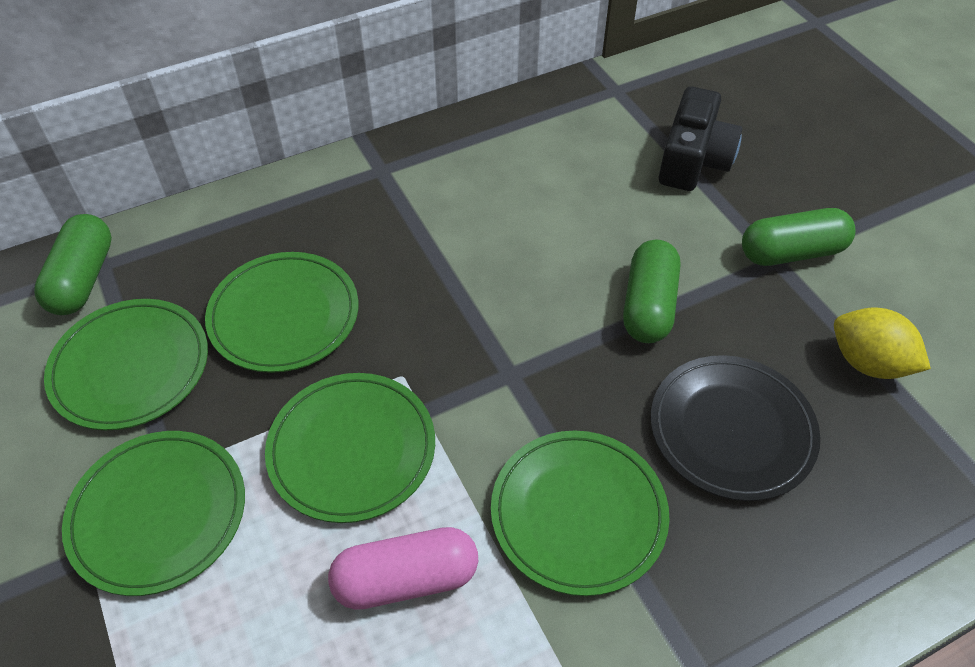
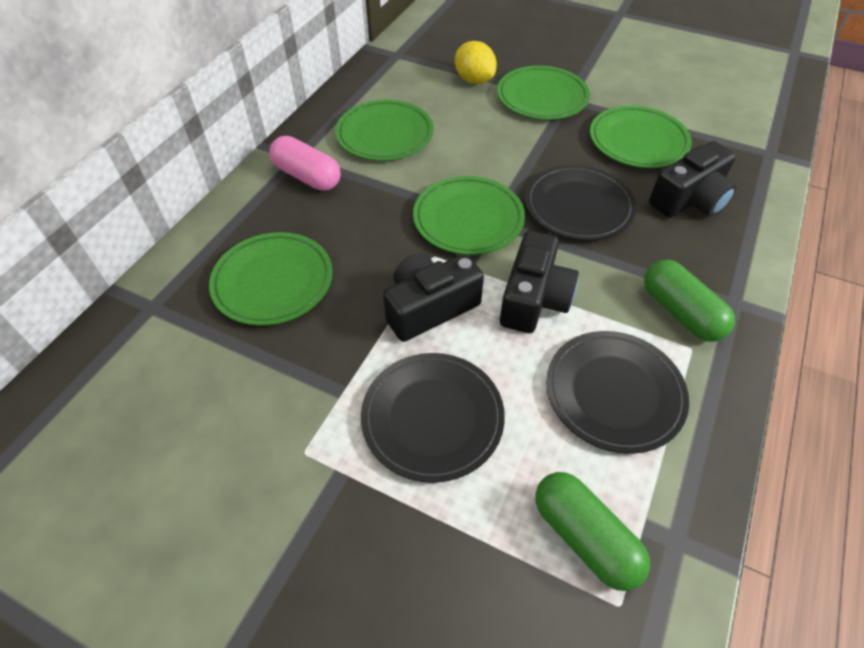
black camera: 1 -> 3
black plate: 1 -> 3
green capsule: 3 -> 2

